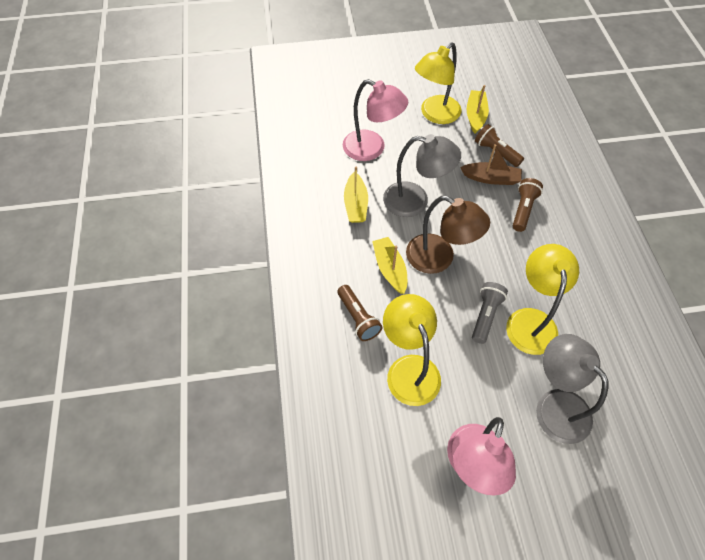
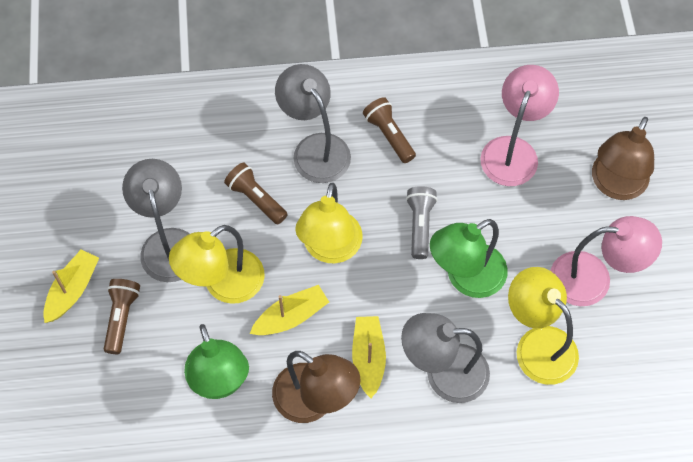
brown boat: 1 -> 0
brown lamp: 1 -> 2
green lamp: 0 -> 2
grey lamp: 2 -> 3

